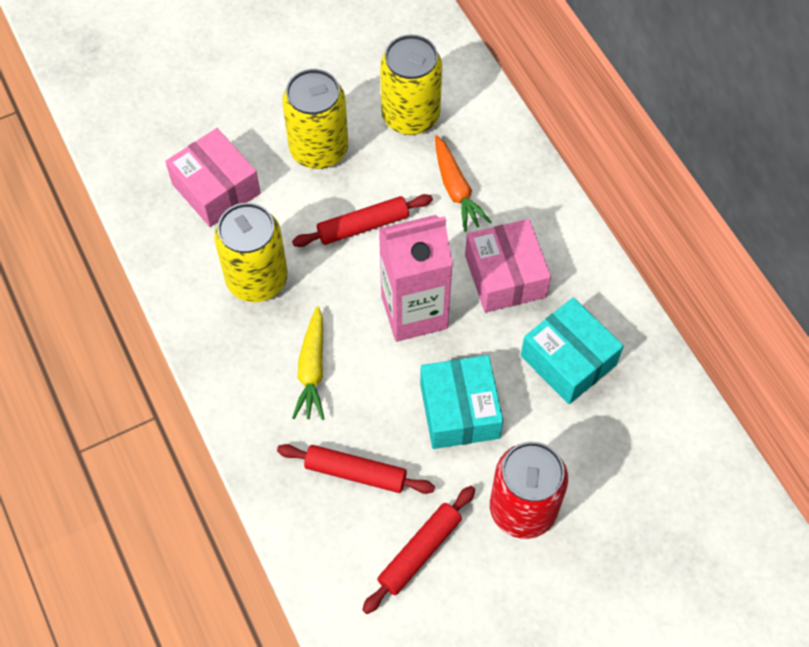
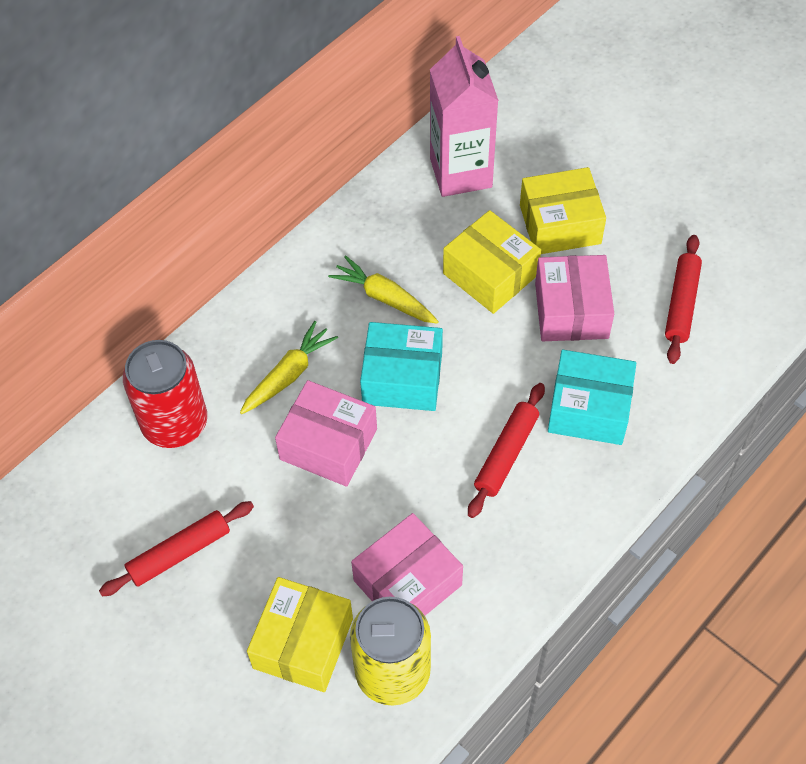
orange carrot: 1 -> 0
pink box: 2 -> 3
yellow box: 0 -> 3
yellow can: 3 -> 1
yellow carrot: 1 -> 2

